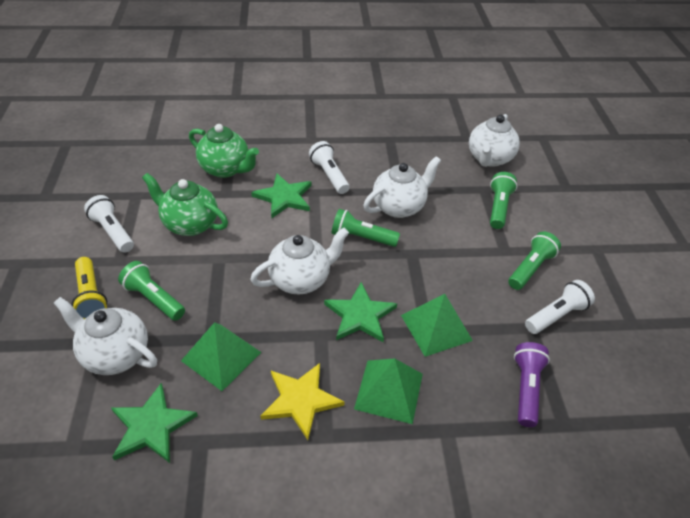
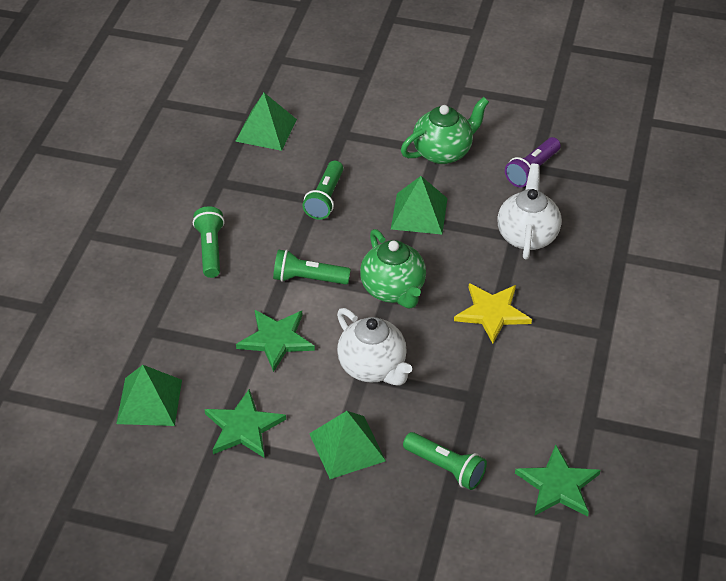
green pyramid: 3 -> 4
white flashlight: 3 -> 0
white teapot: 4 -> 2
yellow flashlight: 1 -> 0

